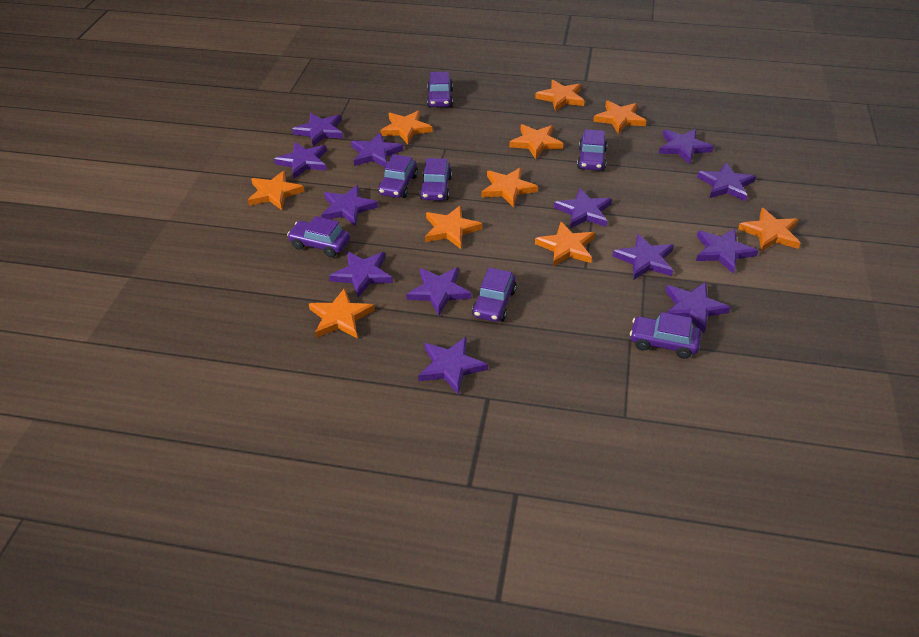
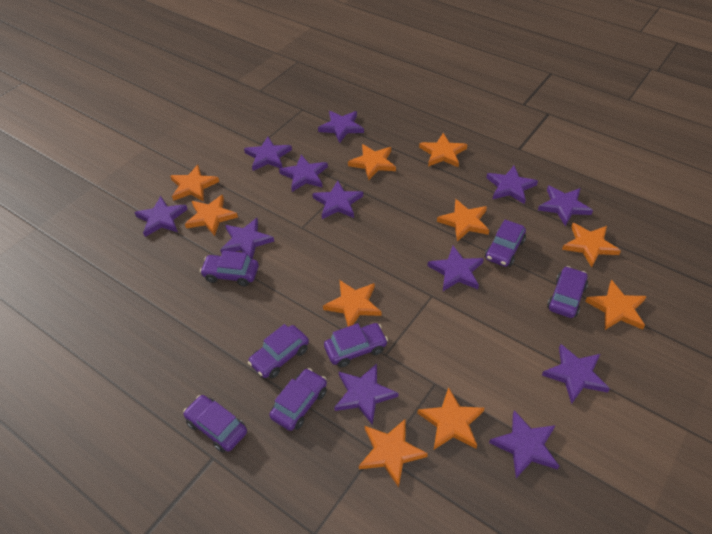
purple star: 13 -> 12

